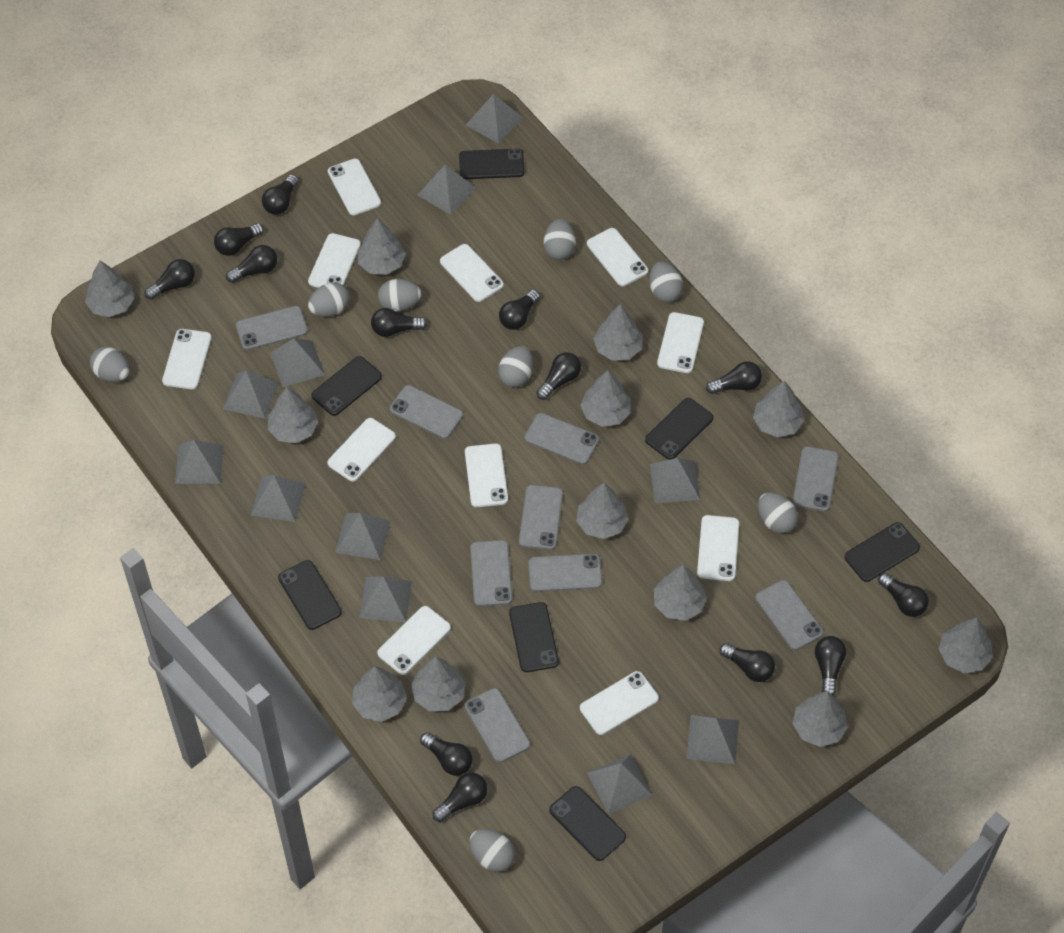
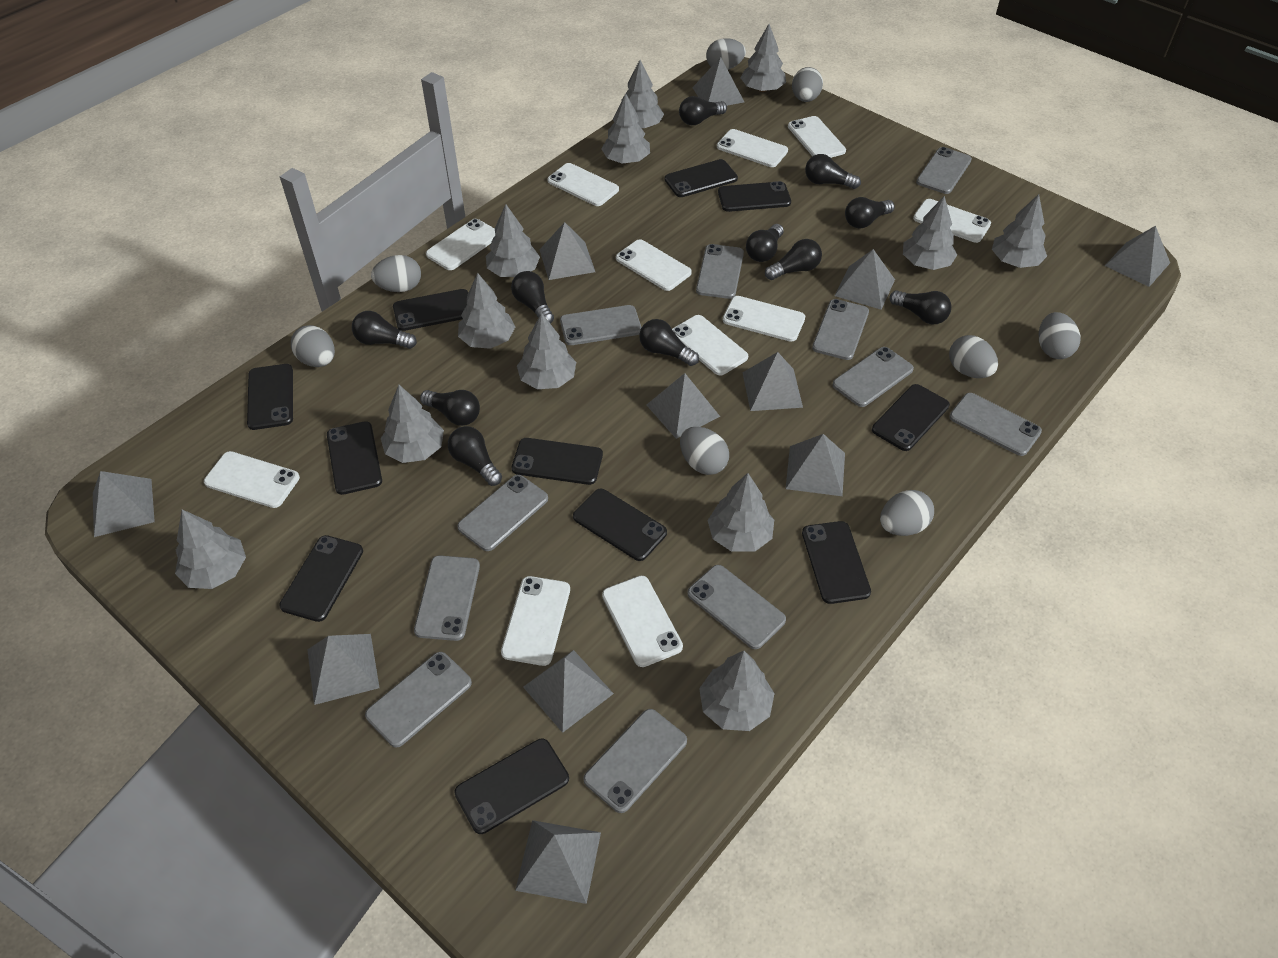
black light bulb: 13 -> 11
black phone: 7 -> 11
grey phone: 9 -> 11

